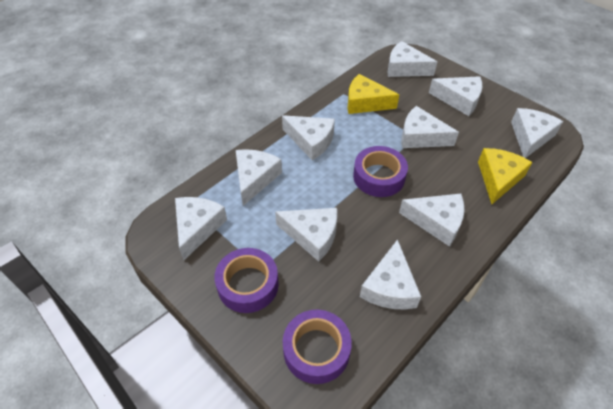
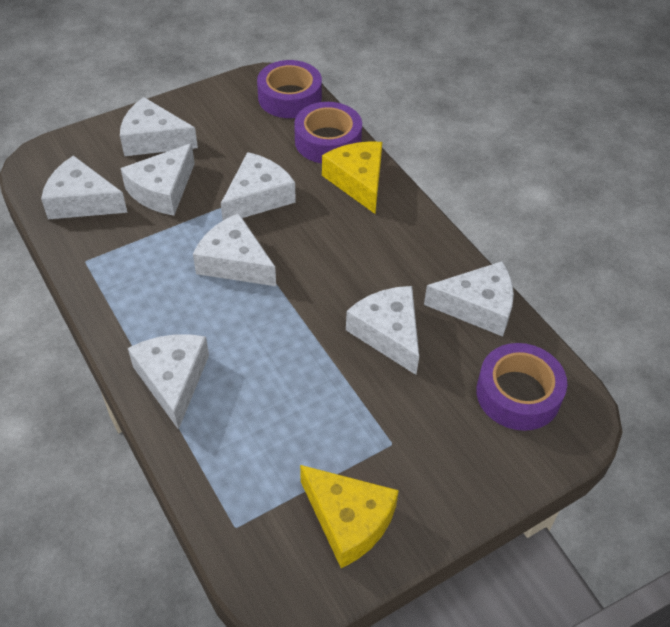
white cheese: 10 -> 8

